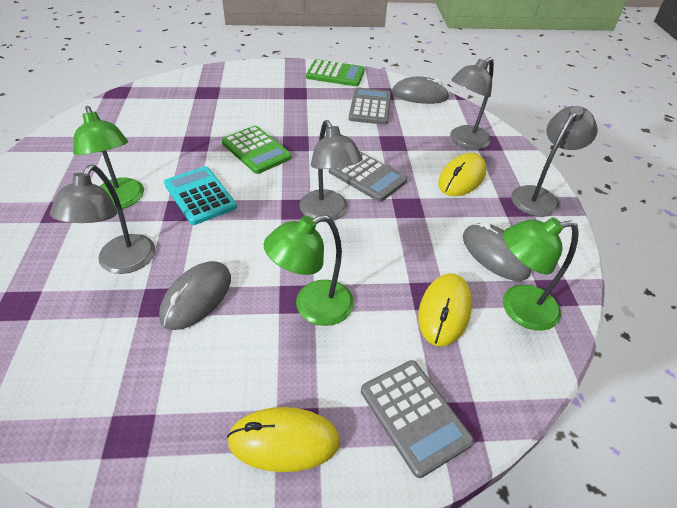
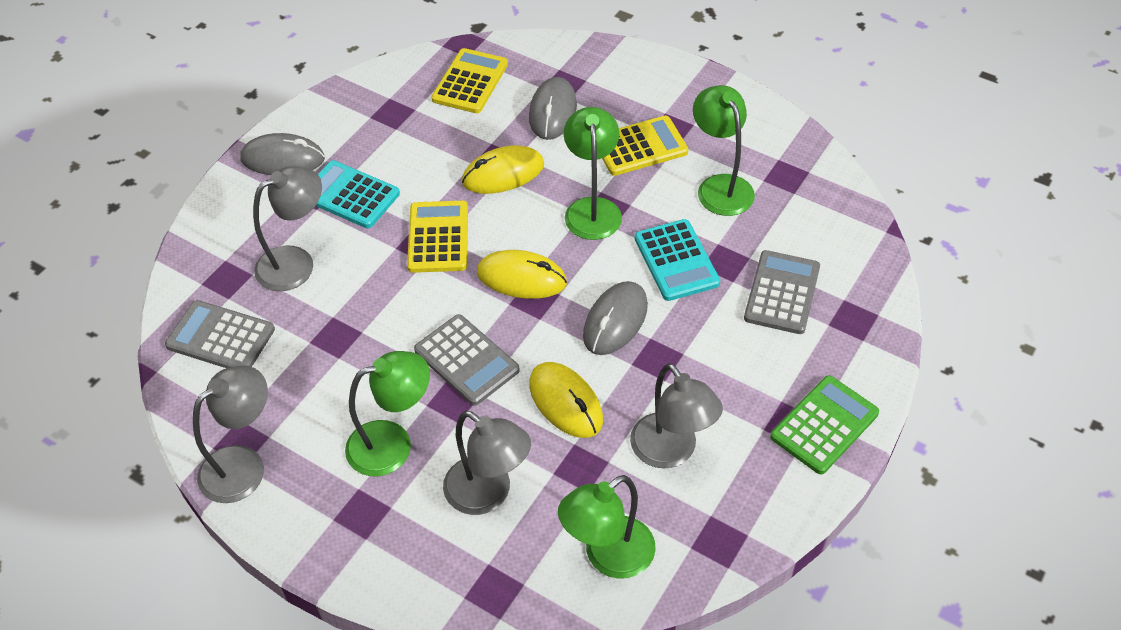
green calculator: 2 -> 1
green lamp: 3 -> 4
turquoise calculator: 1 -> 2
yellow calculator: 0 -> 3

